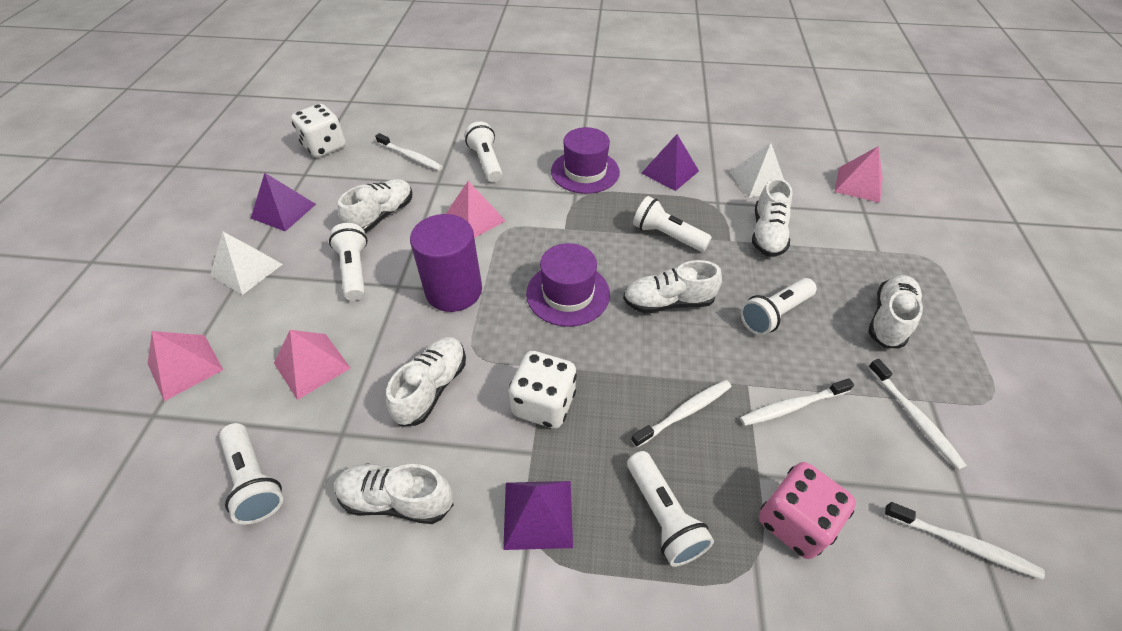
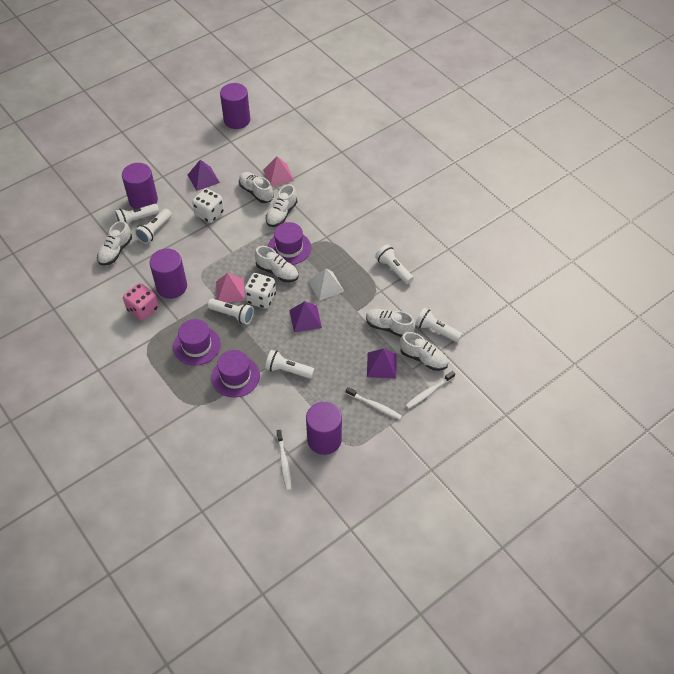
pink pyramid: 4 -> 2
purple cylinder: 1 -> 4
purple hat: 2 -> 3
white pyramid: 2 -> 1
white toothbrush: 5 -> 3

